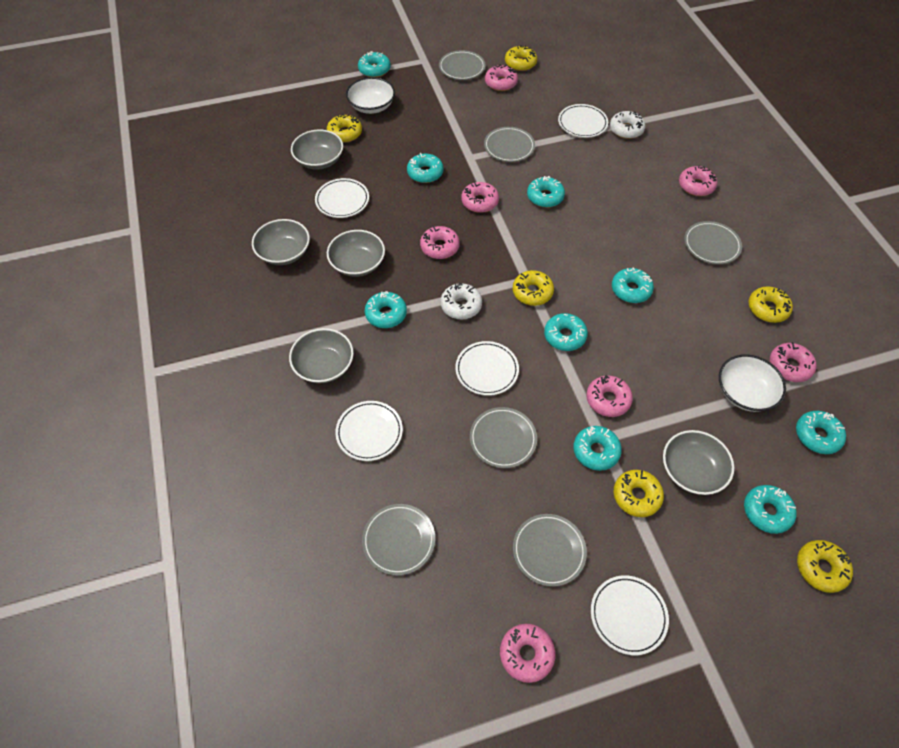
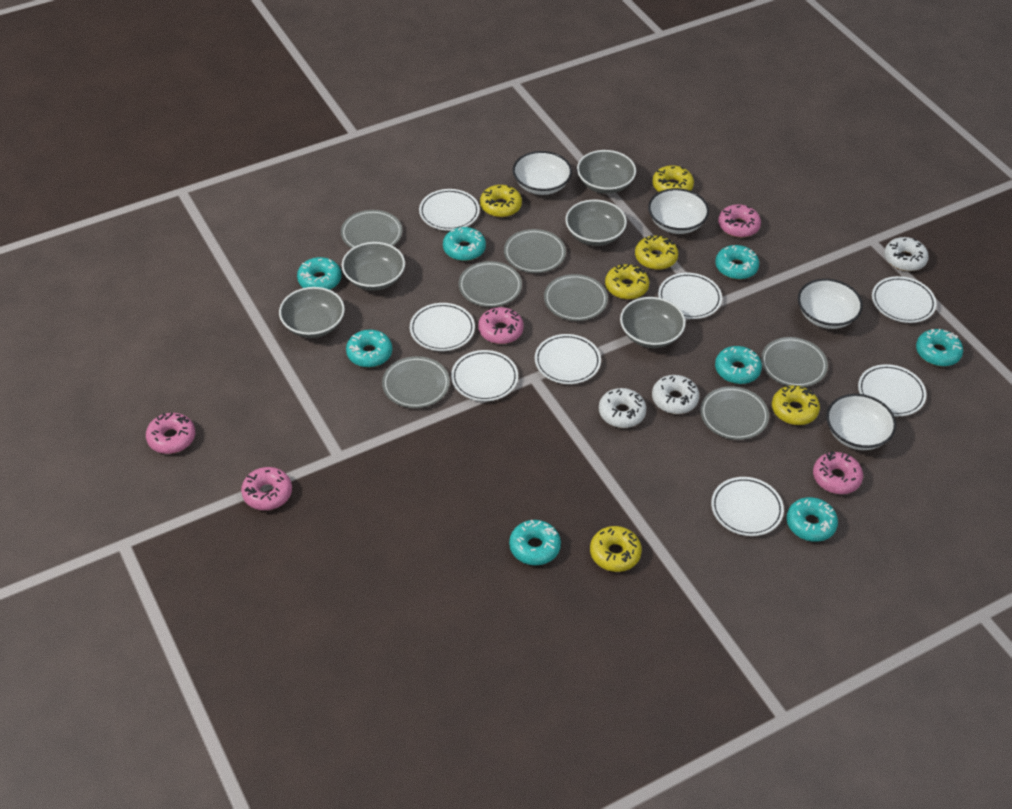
grey plate: 6 -> 7
pink donut: 7 -> 5
turquoise donut: 9 -> 8
white bowl: 2 -> 4
white donut: 2 -> 3
white plate: 5 -> 8

